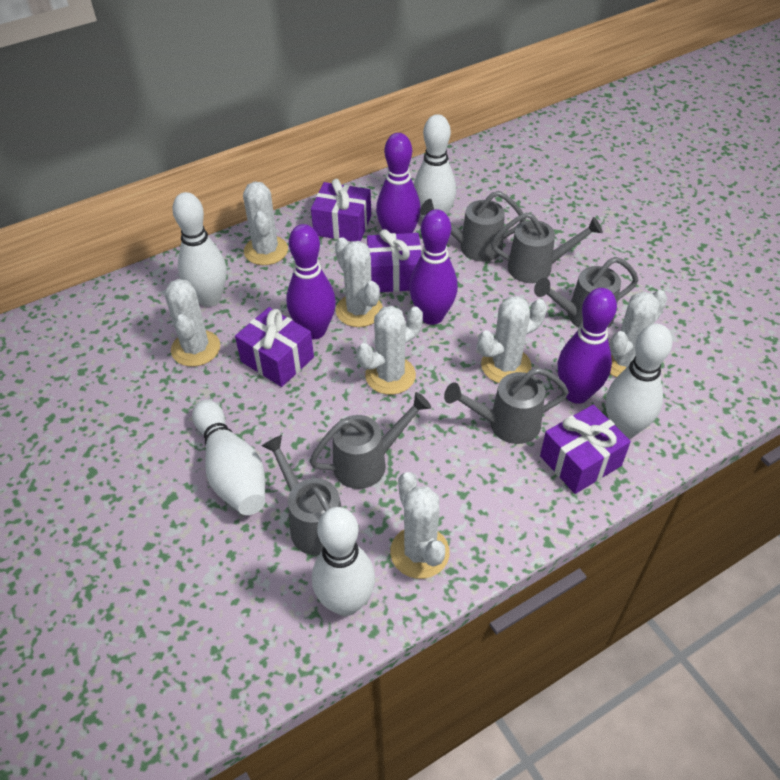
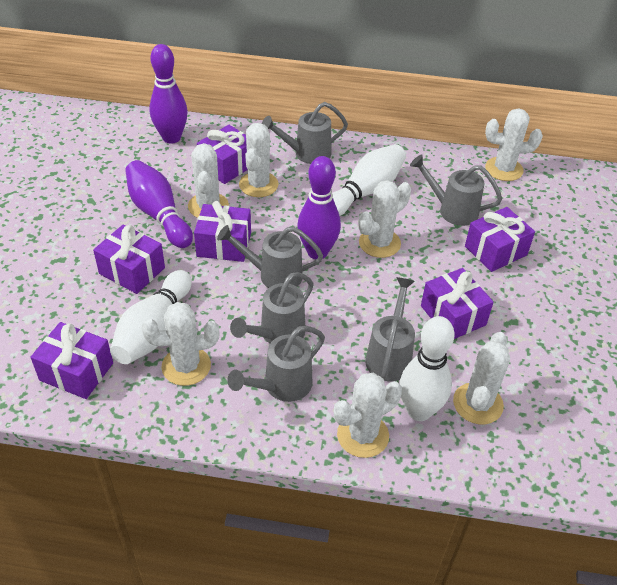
purple bowling pin: 4 -> 3
purple gift: 4 -> 6
white bowling pin: 5 -> 3

